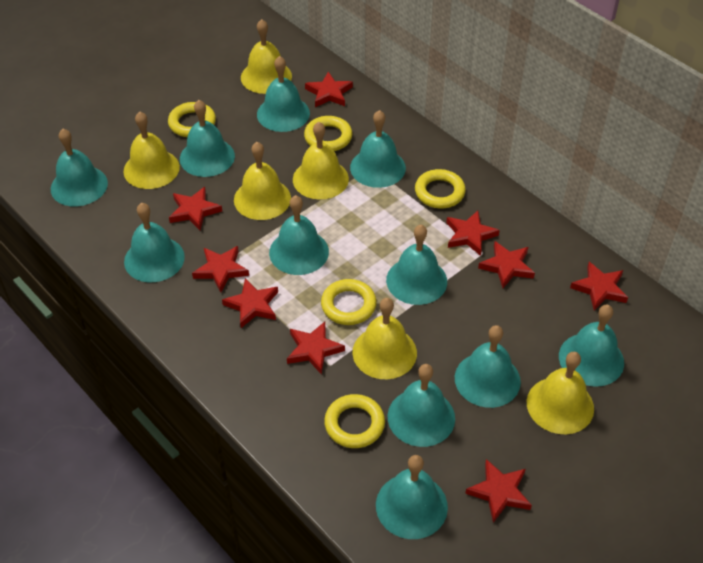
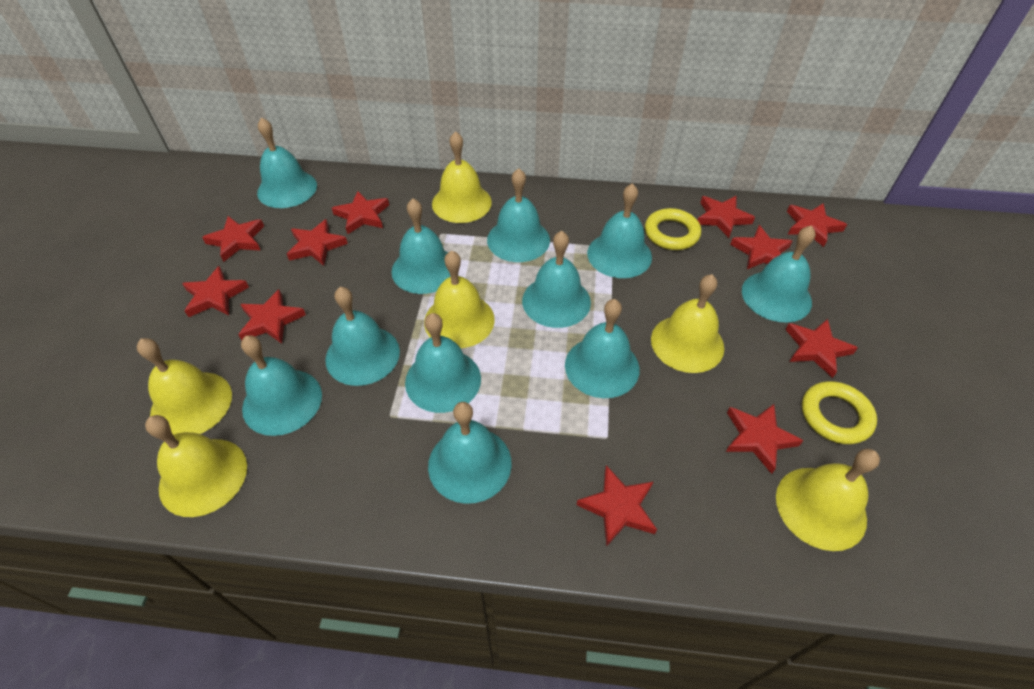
red star: 9 -> 11
yellow ring: 5 -> 2

